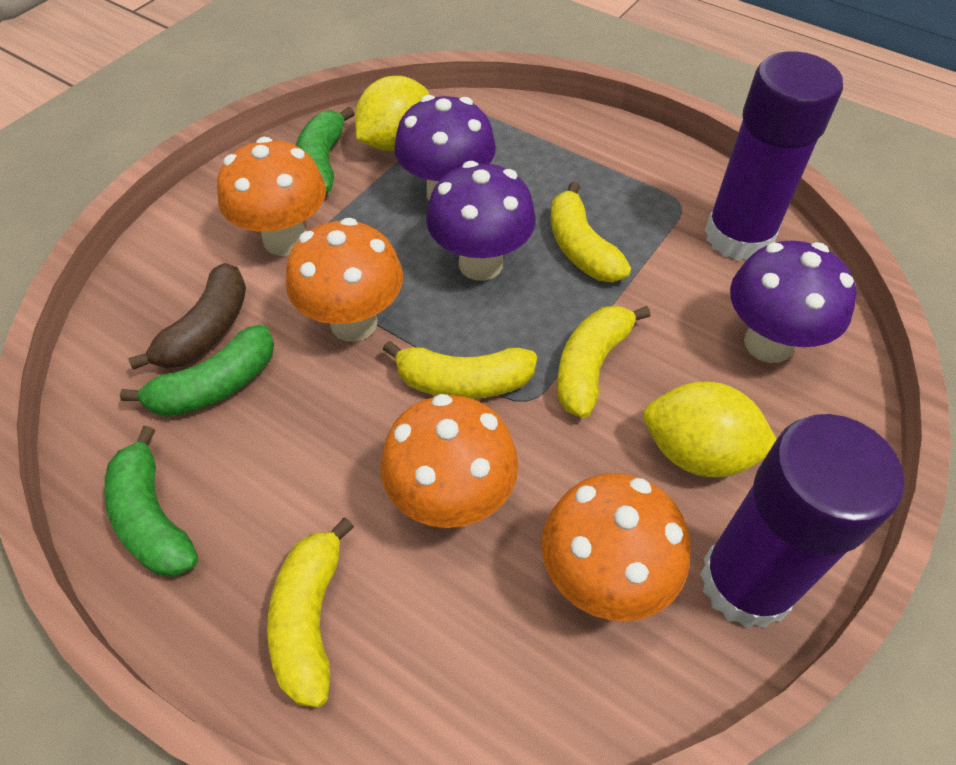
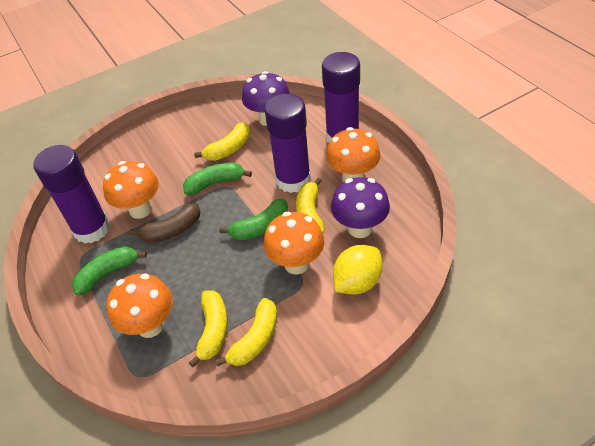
purple glue stick: 2 -> 3
purple mushroom: 3 -> 2
yellow lemon: 2 -> 1

